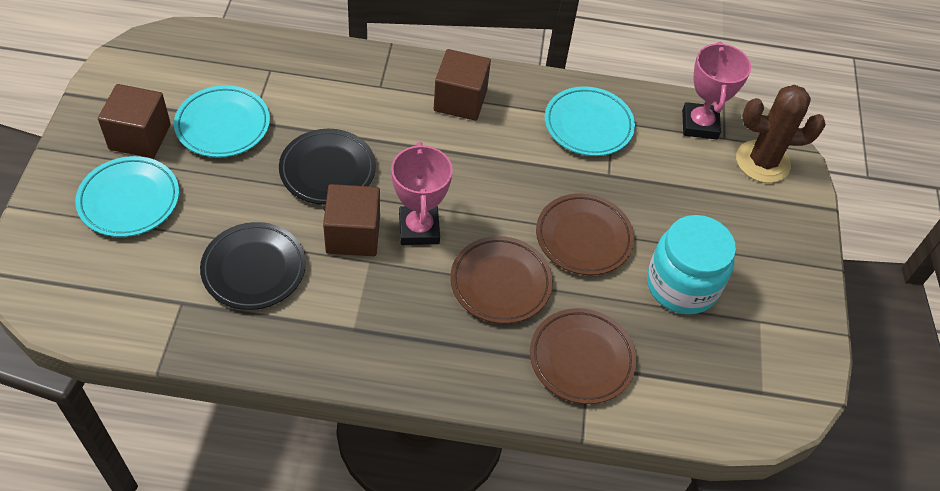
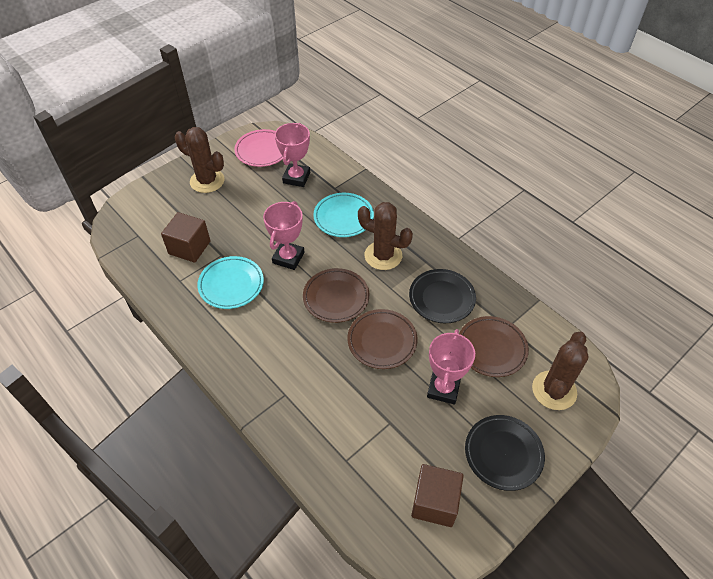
brown cactus: 1 -> 3
brown cube: 3 -> 2
pink plate: 0 -> 1
pink trophy: 2 -> 3
turquoise jar: 1 -> 0
turquoise plate: 3 -> 2

